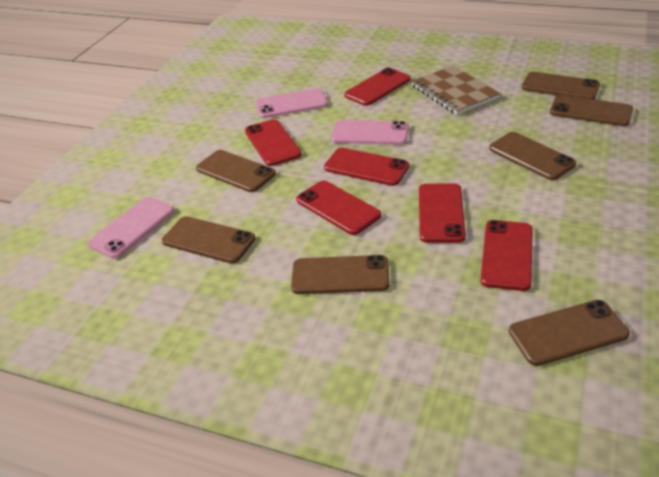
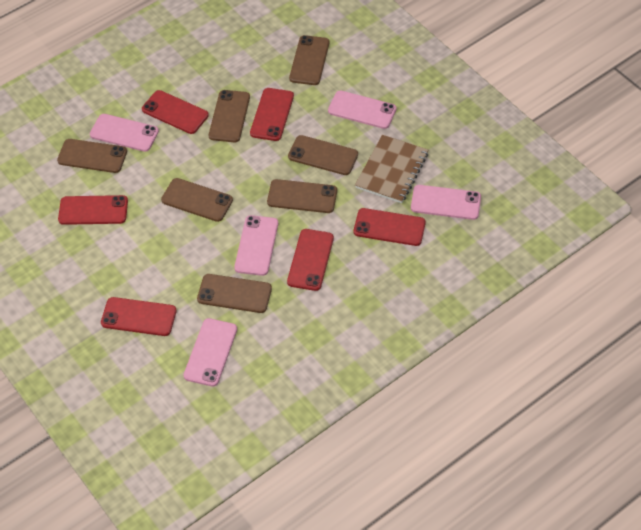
pink phone: 3 -> 5

